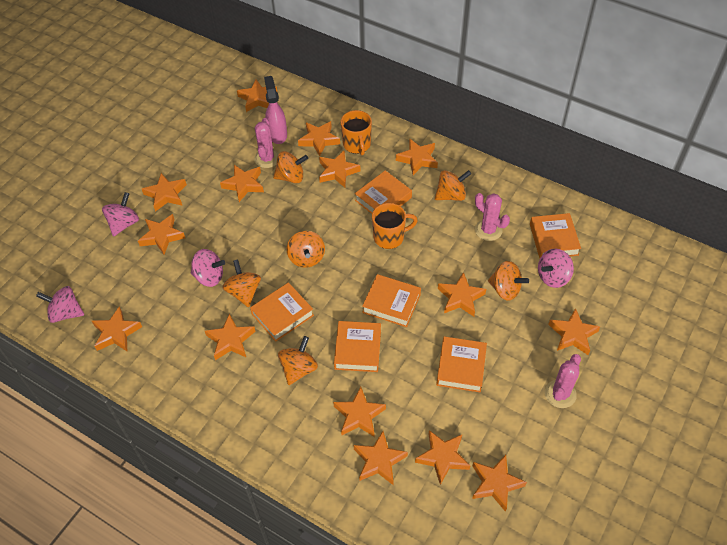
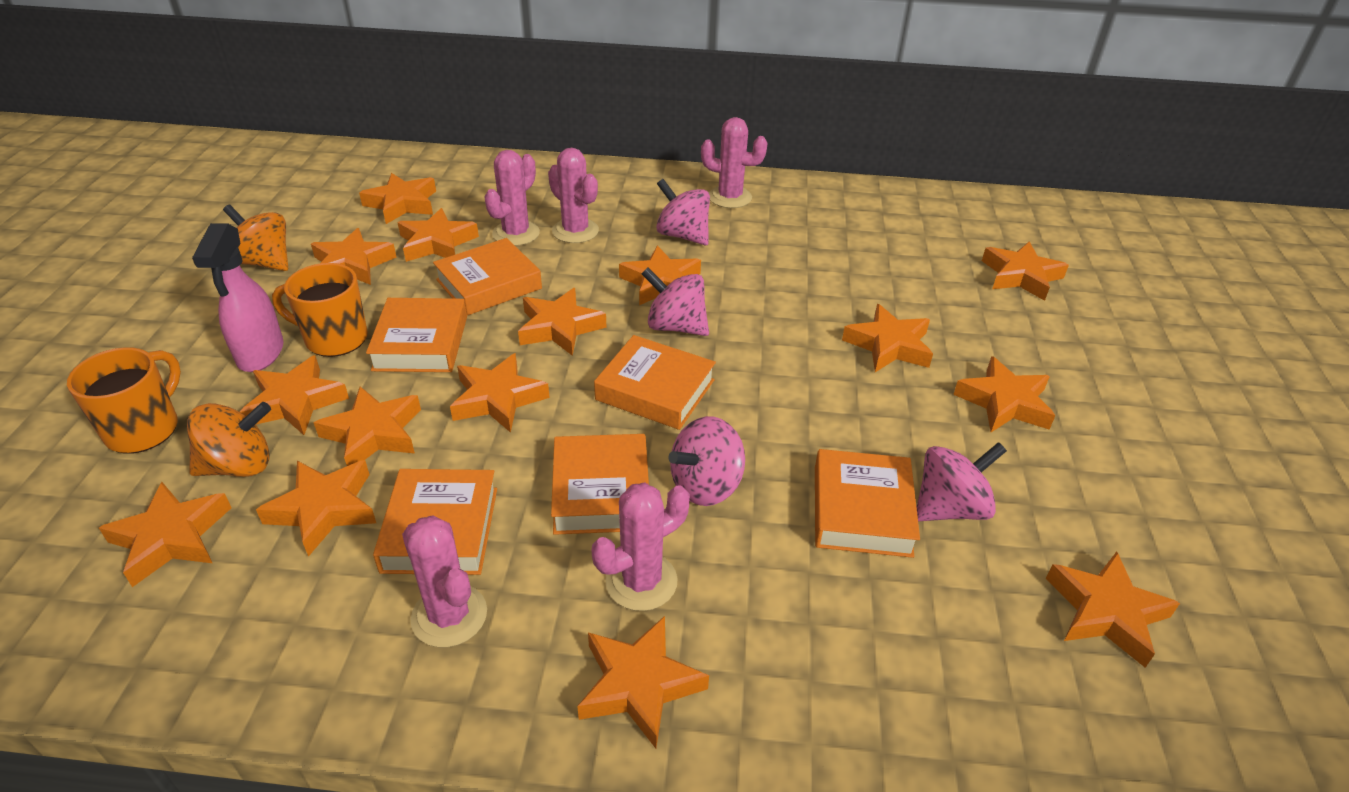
orange spinning top: 6 -> 2
pink cactus: 3 -> 5

